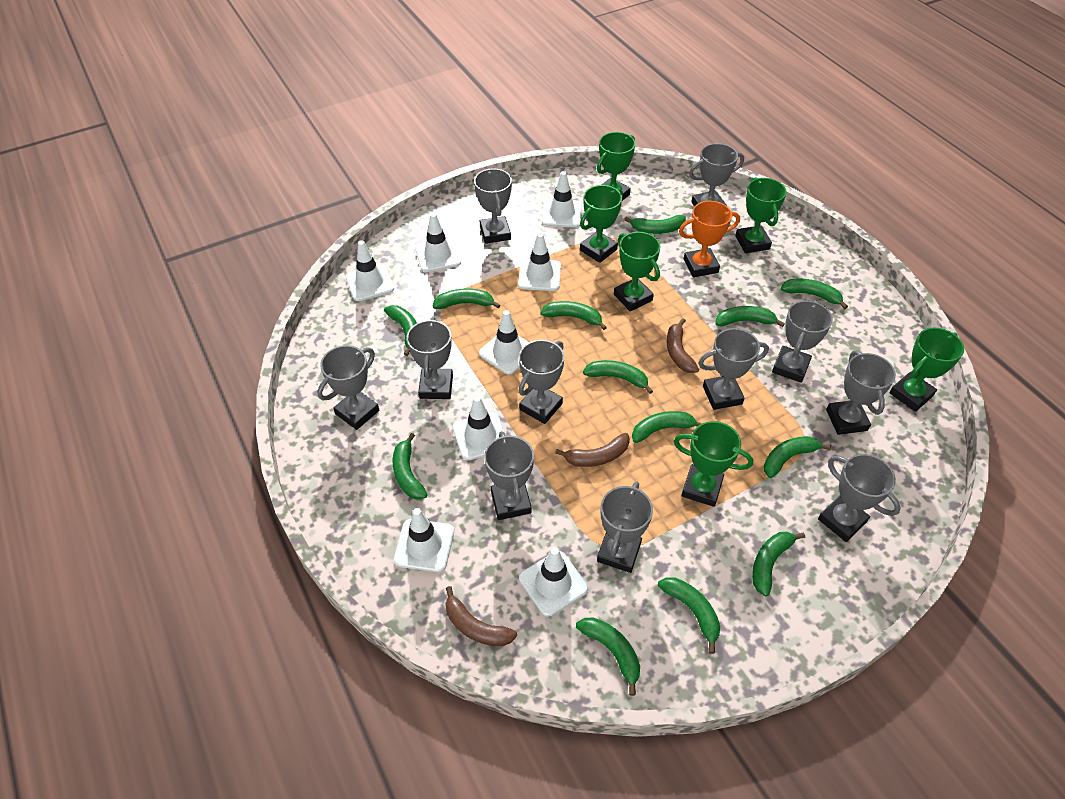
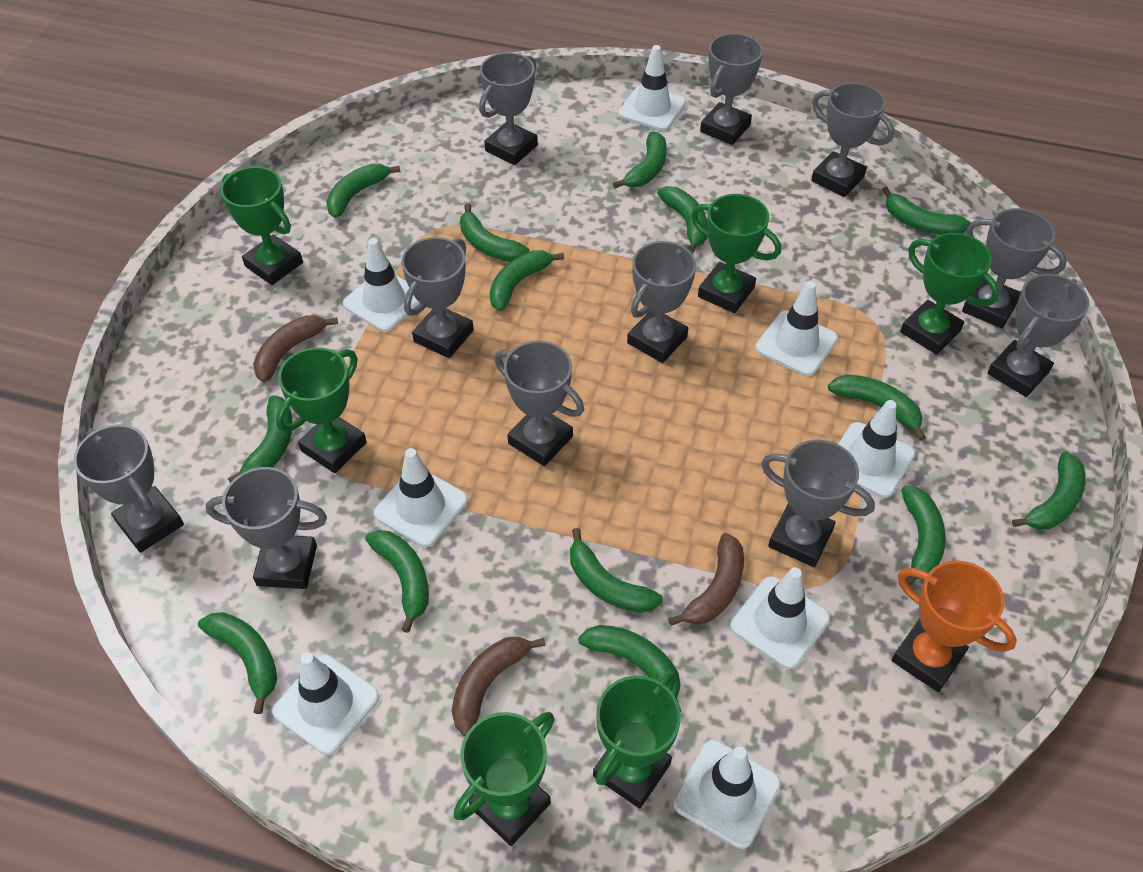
green banana: 13 -> 14

